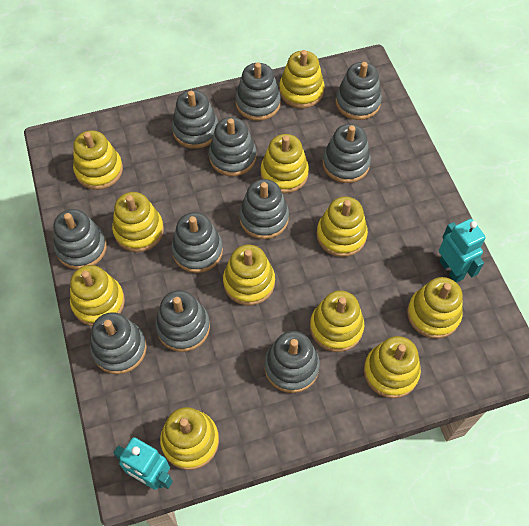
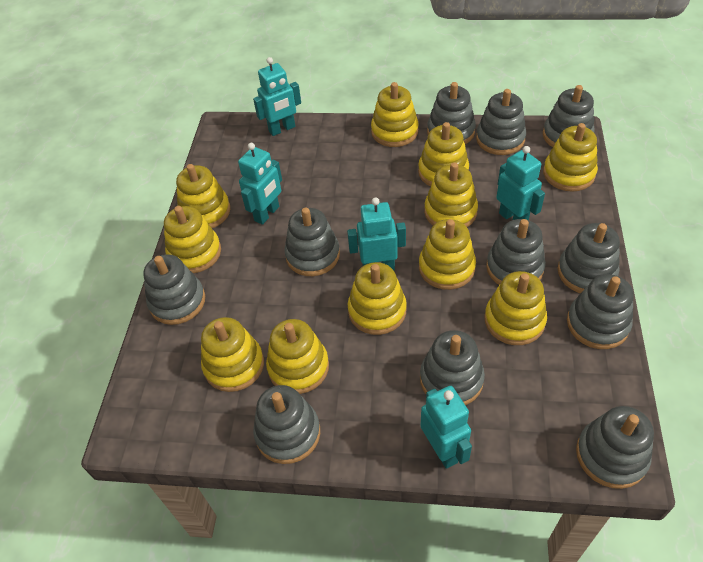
turquoise robot: 2 -> 5

